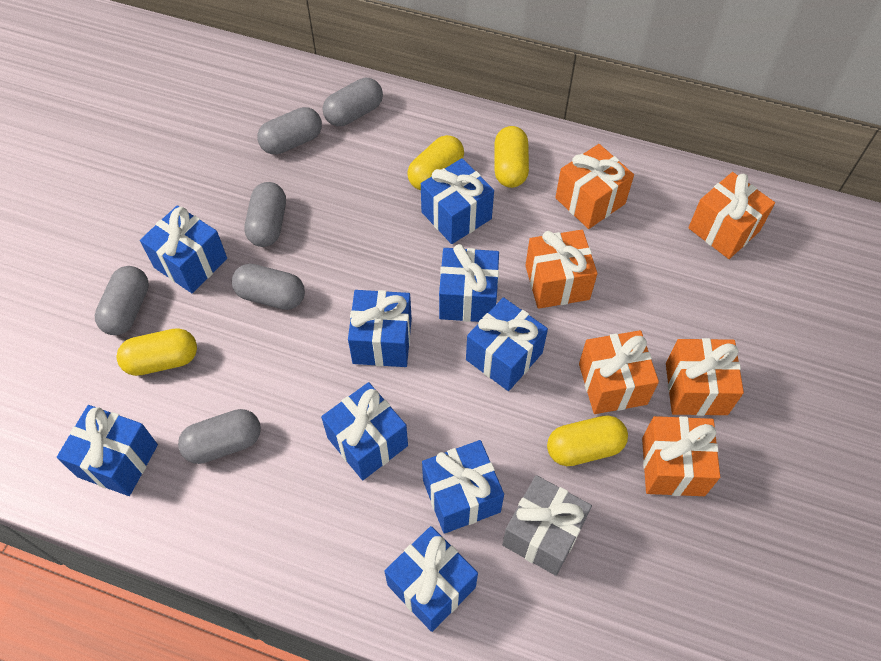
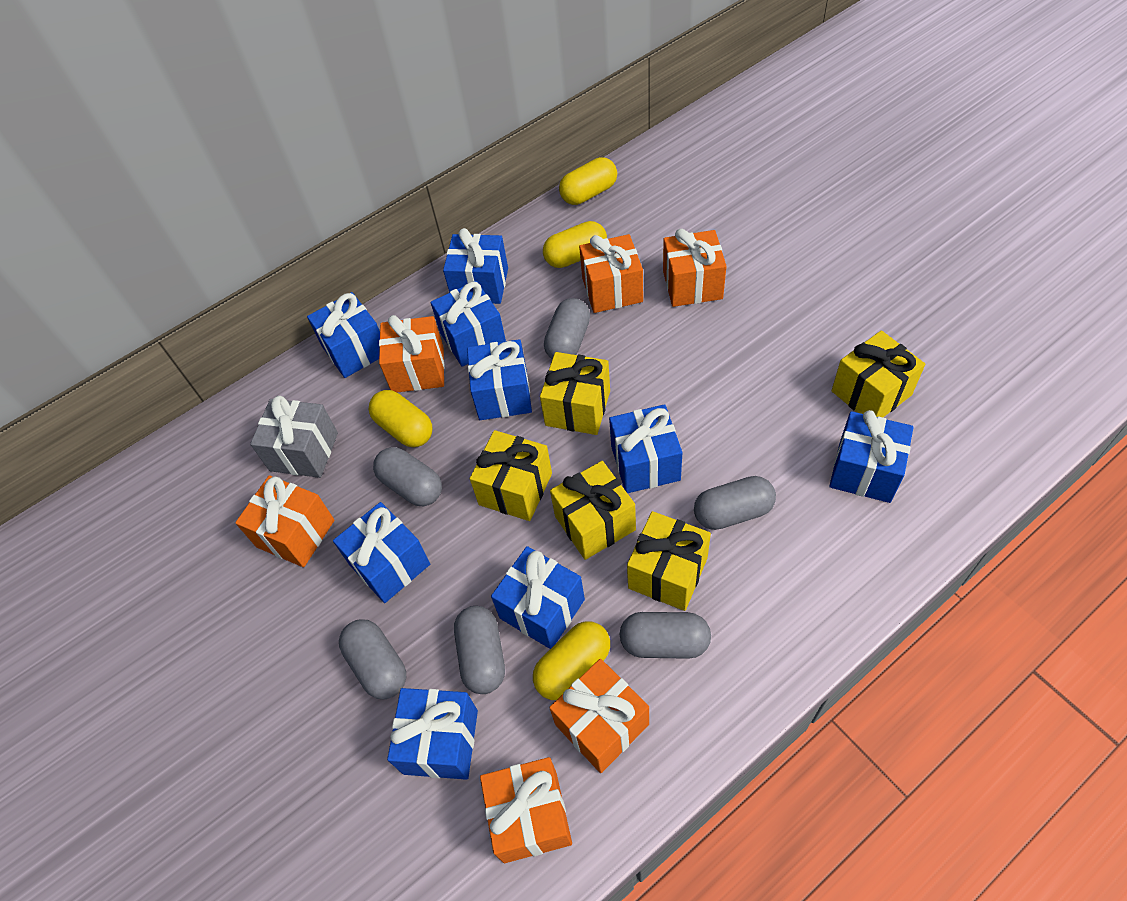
yellow gift: 0 -> 5

